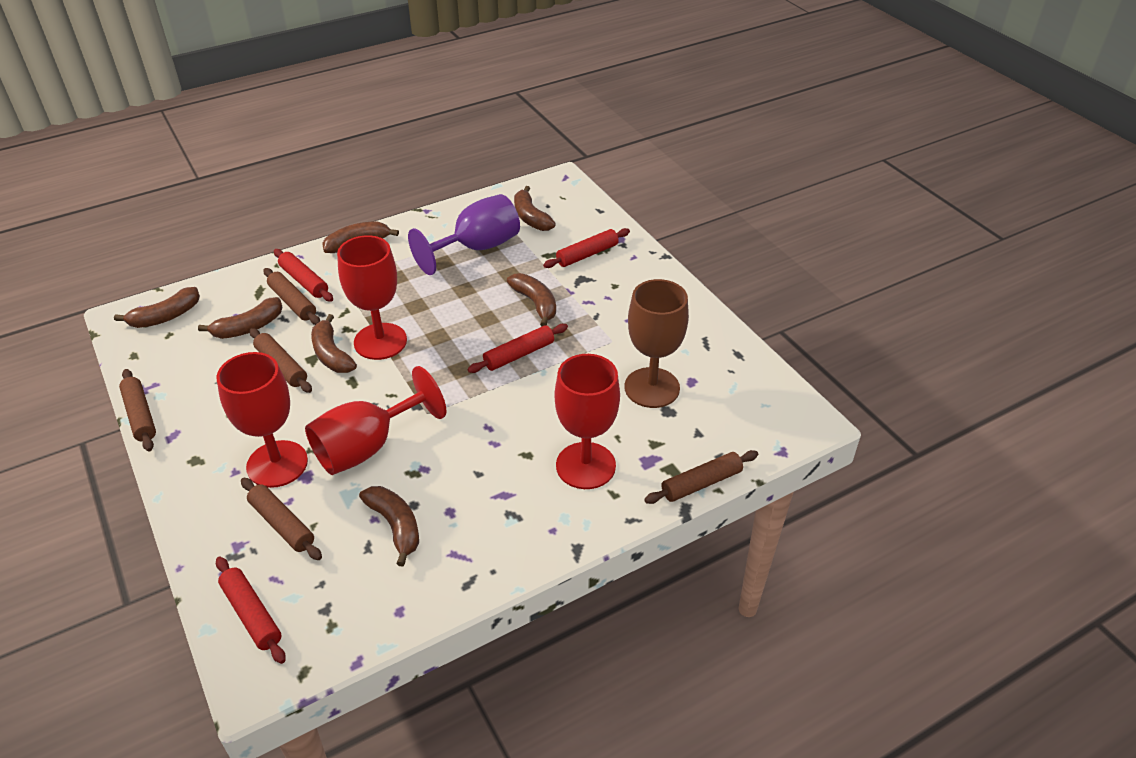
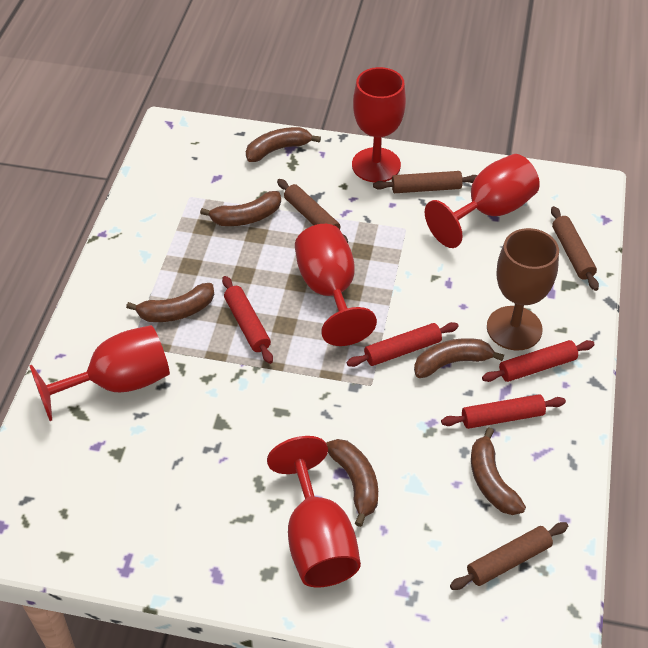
brown banana: 7 -> 6
brown rolling pin: 5 -> 4
purple goblet: 1 -> 0
red goblet: 4 -> 5

